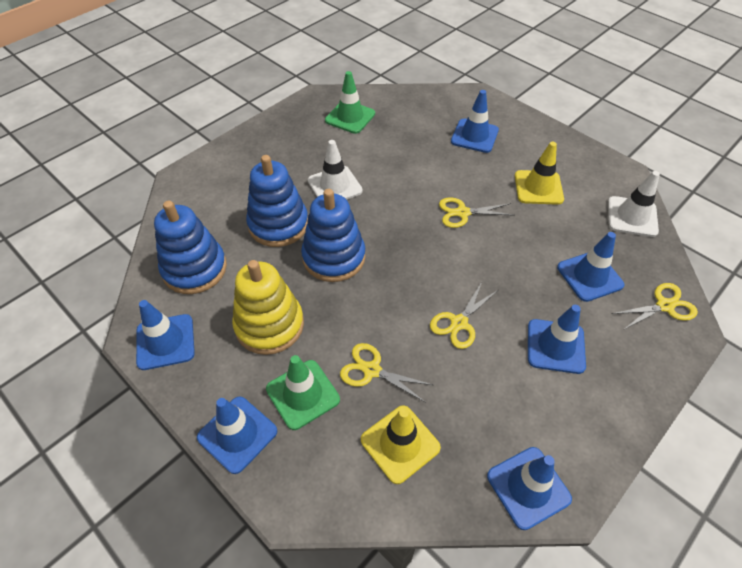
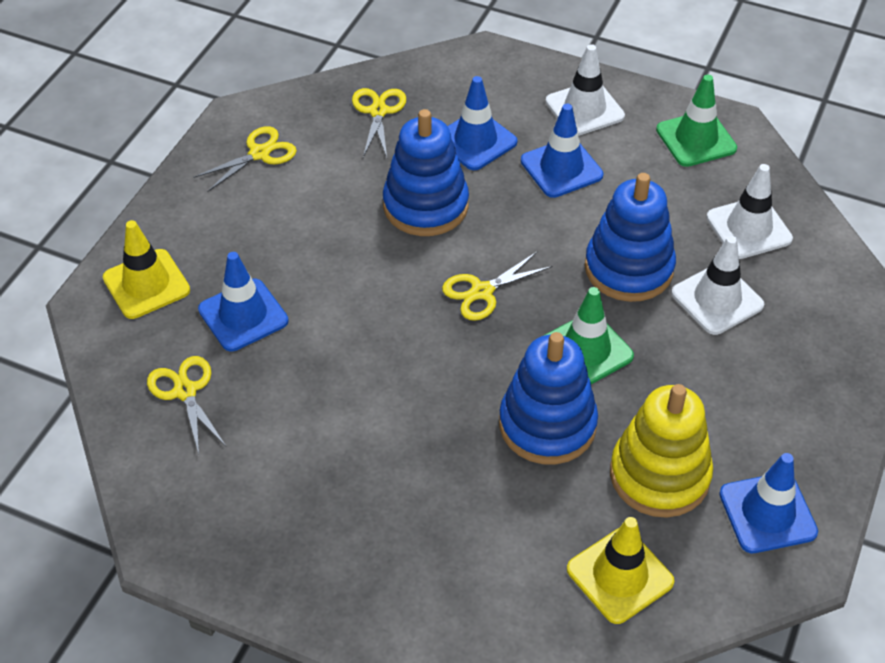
blue traffic cone: 6 -> 4
white traffic cone: 2 -> 3

